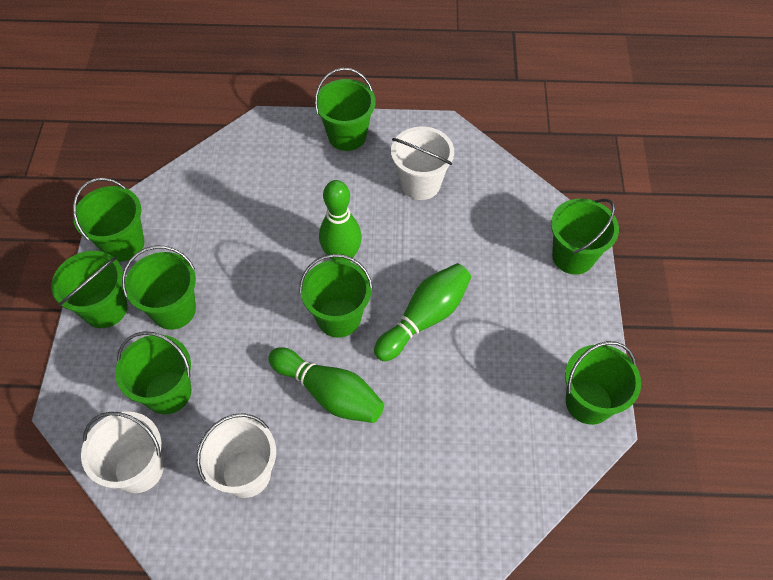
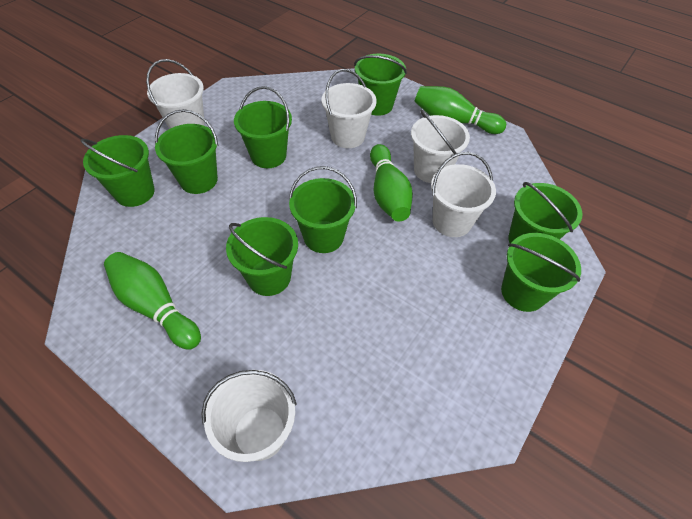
white bucket: 3 -> 5

